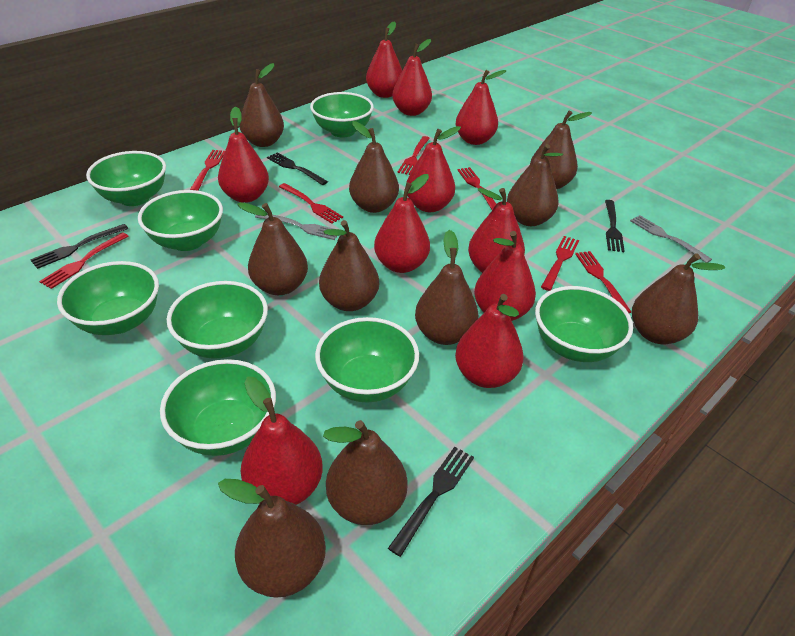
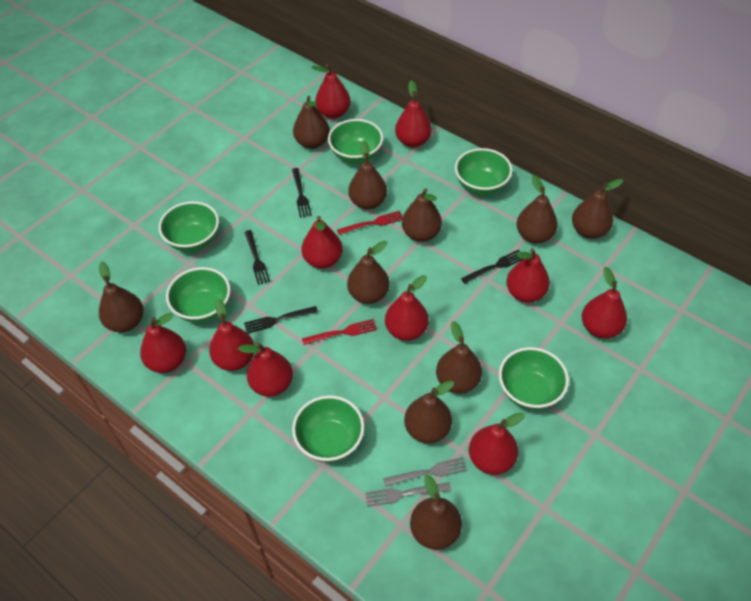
green bowl: 8 -> 6
red fork: 7 -> 2

